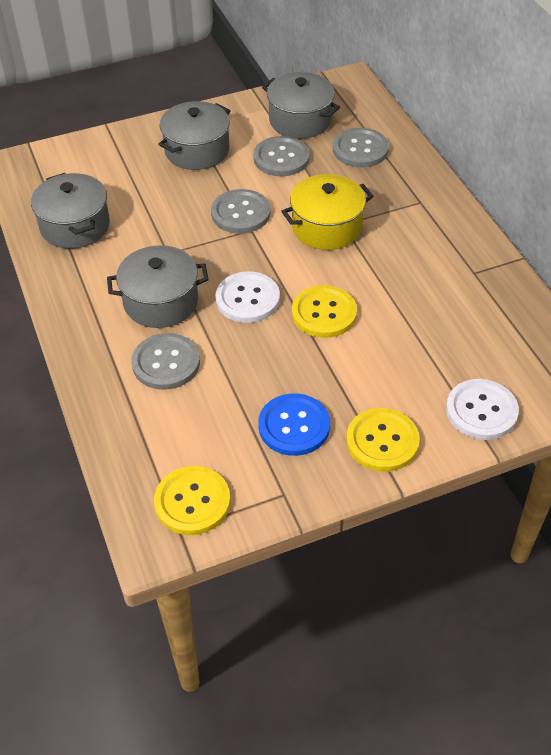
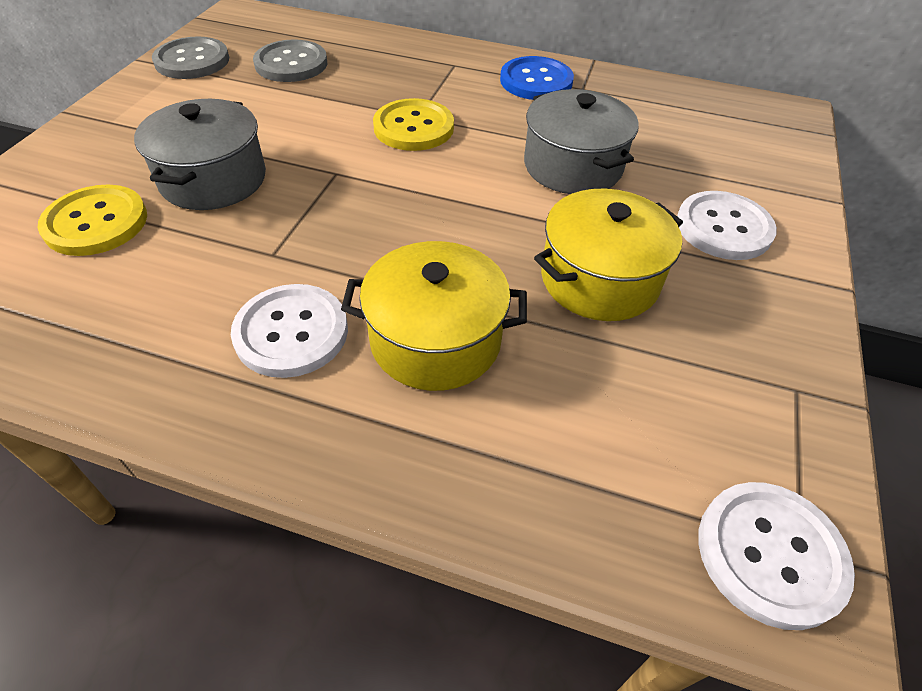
grey button: 4 -> 2
grey pot: 4 -> 2
white button: 2 -> 3
yellow button: 3 -> 2
yellow pot: 1 -> 2

